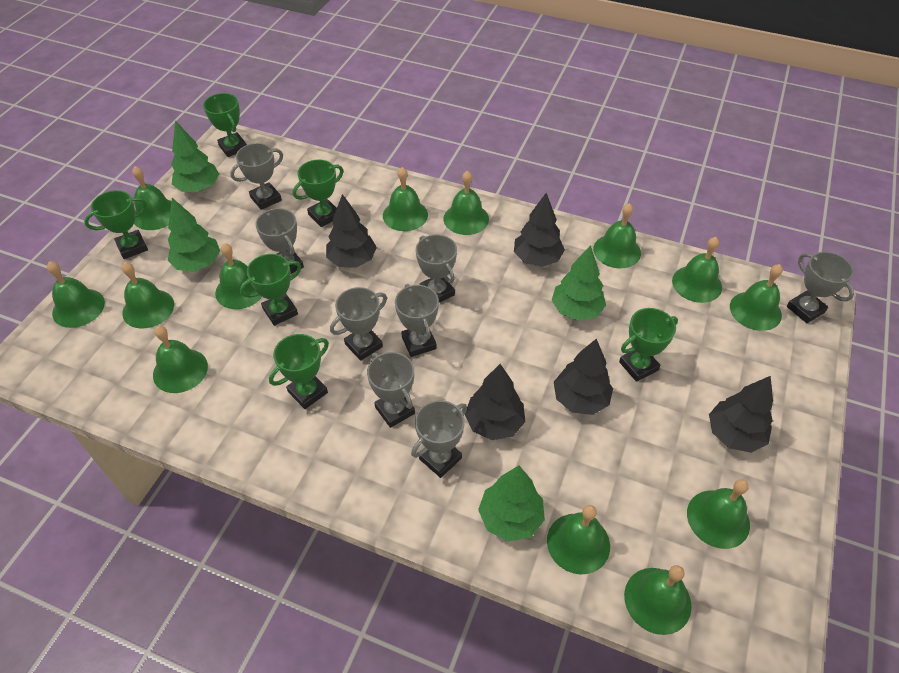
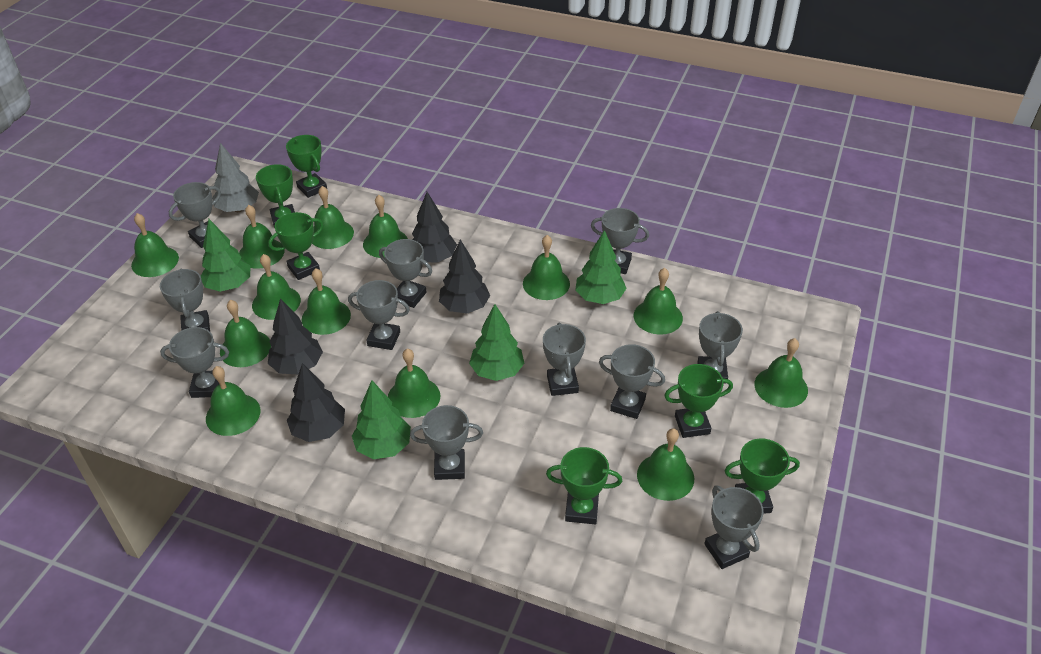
black tree: 5 -> 4
grey tree: 0 -> 1
grey trophy: 8 -> 11

